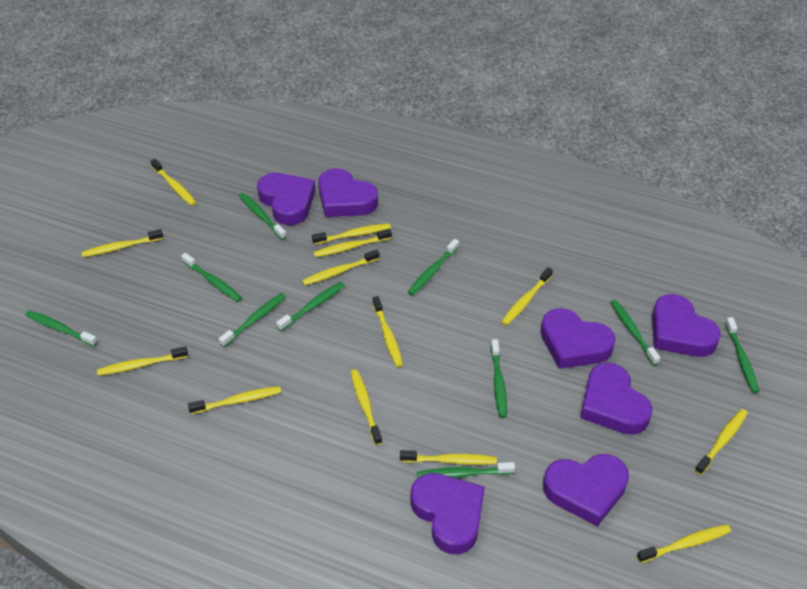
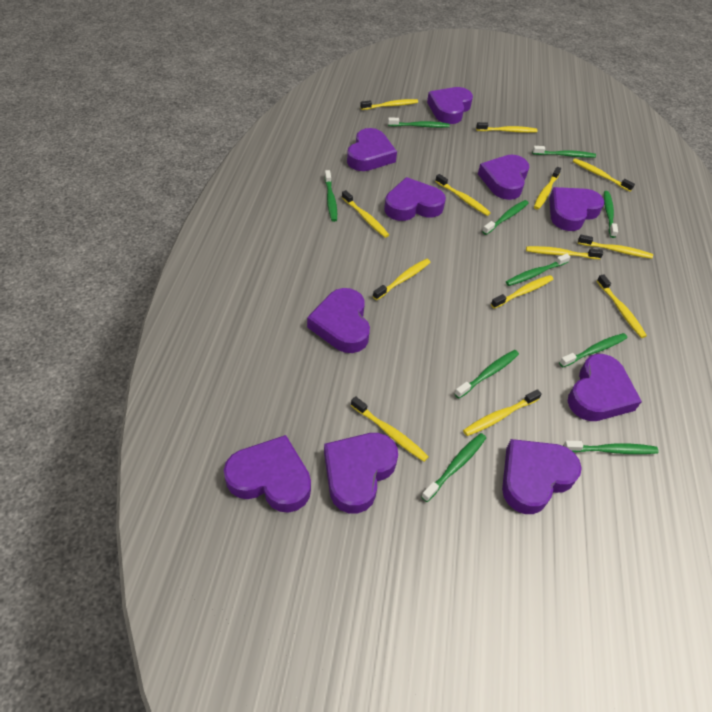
purple heart: 7 -> 10

